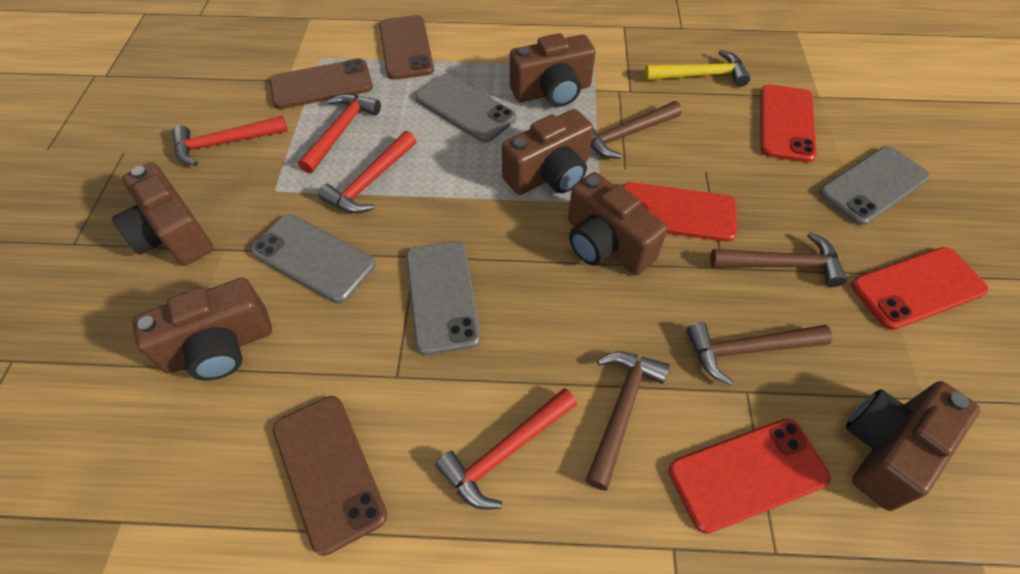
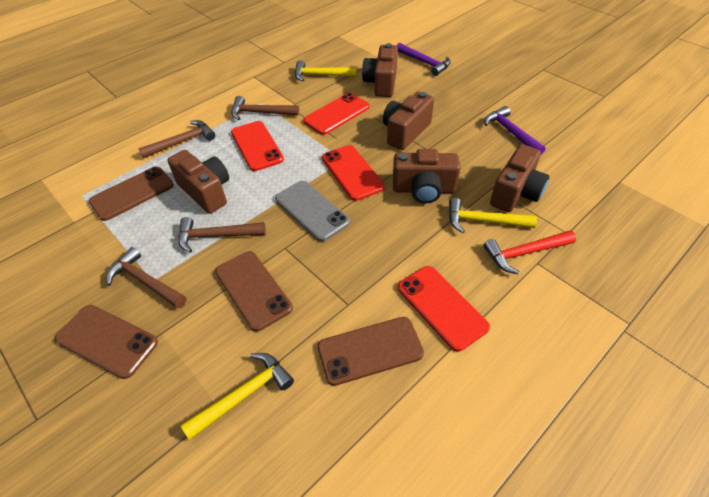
brown camera: 6 -> 5
brown phone: 3 -> 4
grey phone: 4 -> 1
purple hammer: 0 -> 2
red hammer: 4 -> 1
yellow hammer: 1 -> 3

